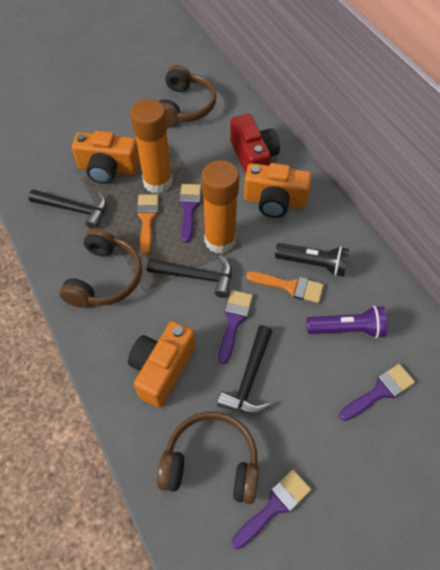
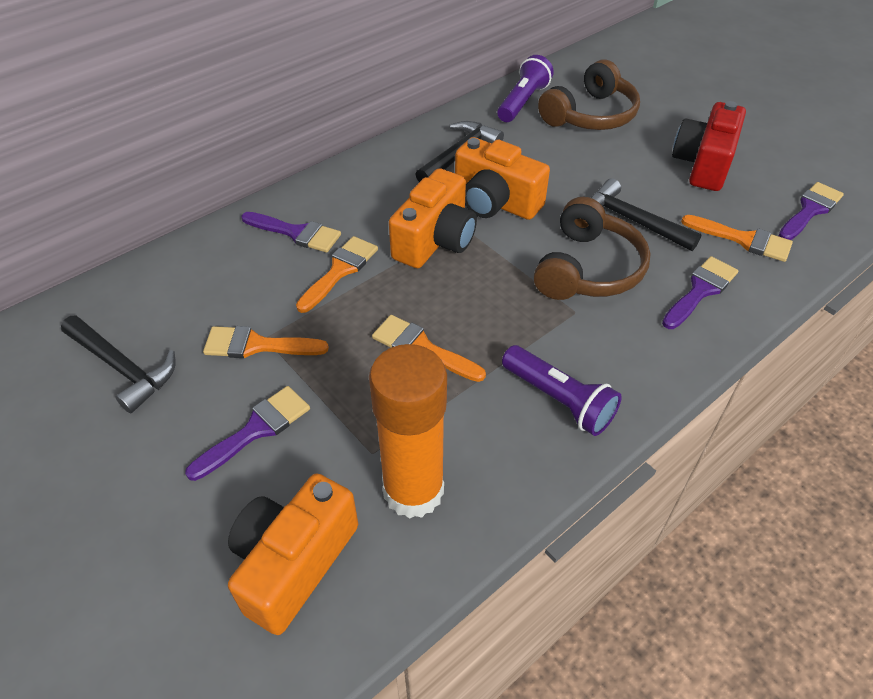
black flashlight: 1 -> 0
brown headphones: 3 -> 2
orange brush: 2 -> 4
orange glue stick: 2 -> 1
purple flashlight: 1 -> 2

